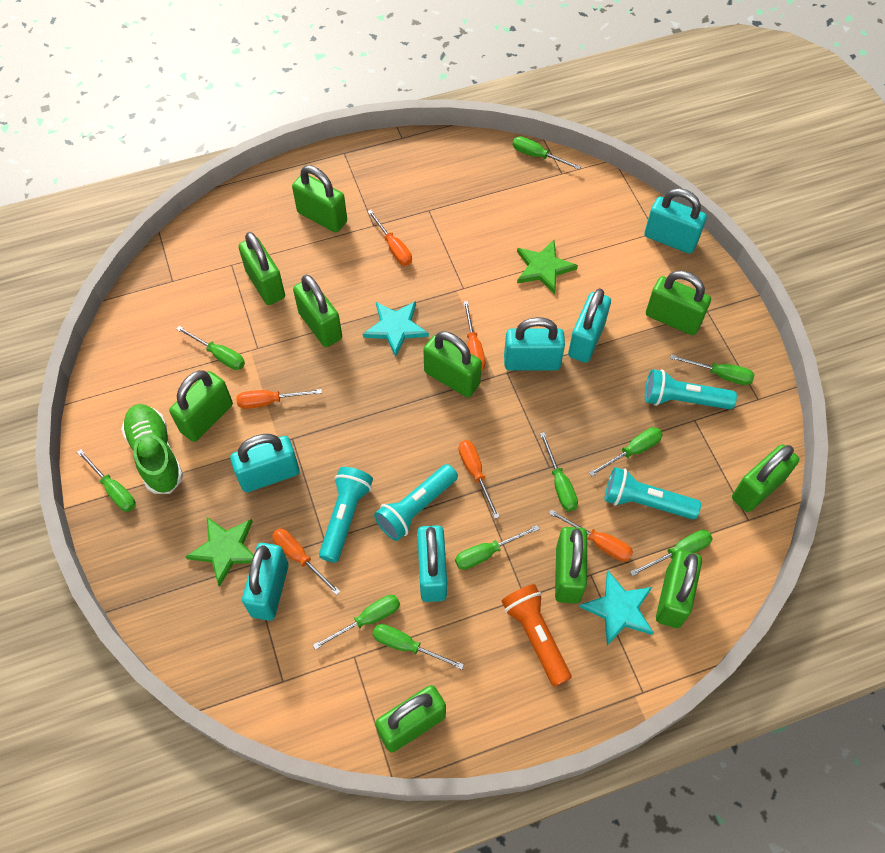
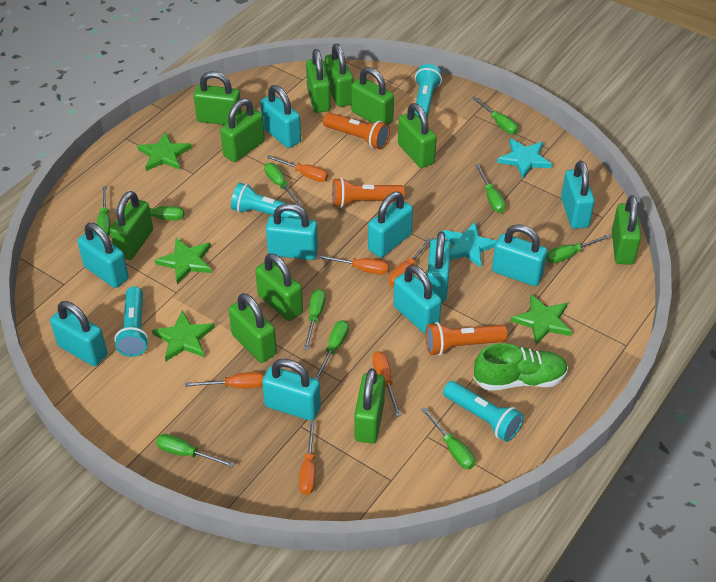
green padlock: 10 -> 11
green star: 2 -> 4
orange flashlight: 1 -> 3
turquoise padlock: 6 -> 10

